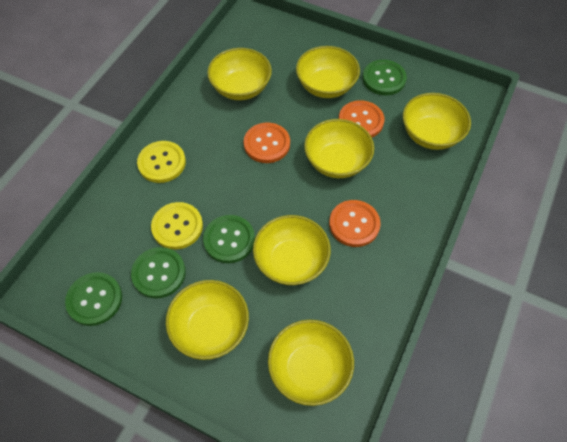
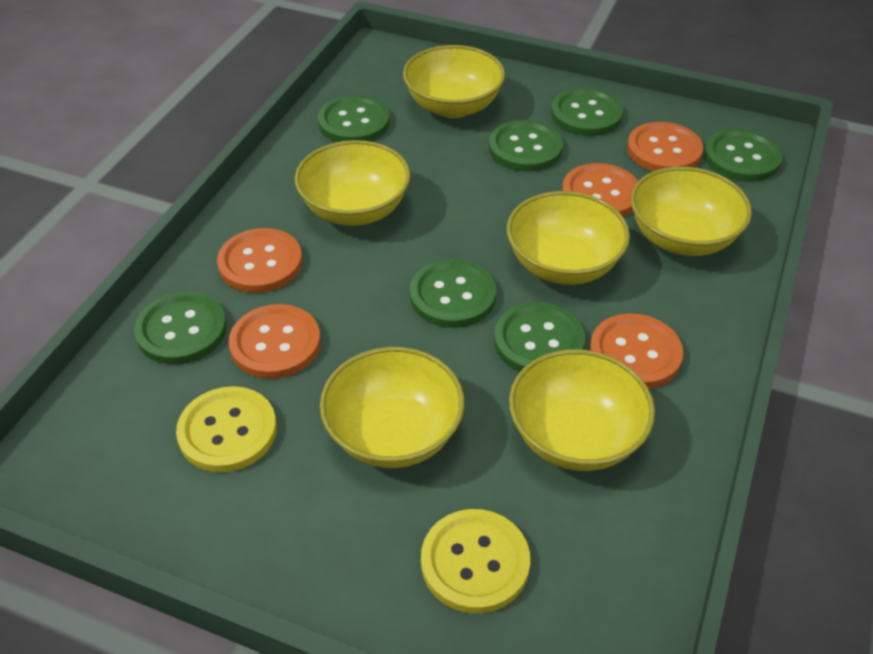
green button: 4 -> 7
orange button: 3 -> 5
yellow bowl: 7 -> 6

